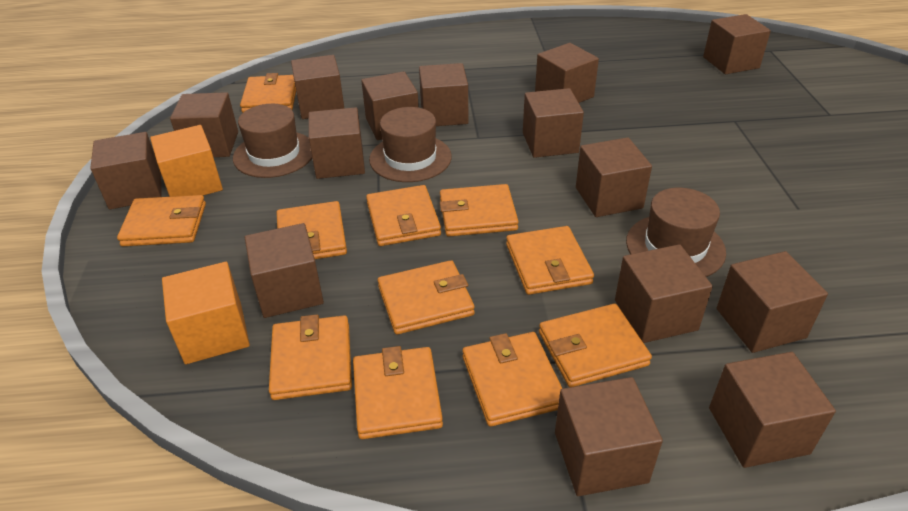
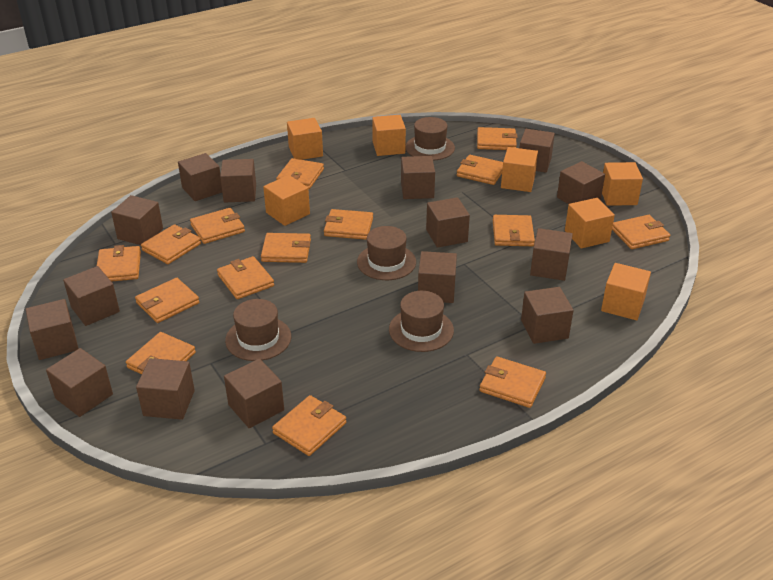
brown hat: 3 -> 4
orange cube: 2 -> 7
orange wallet: 11 -> 15

